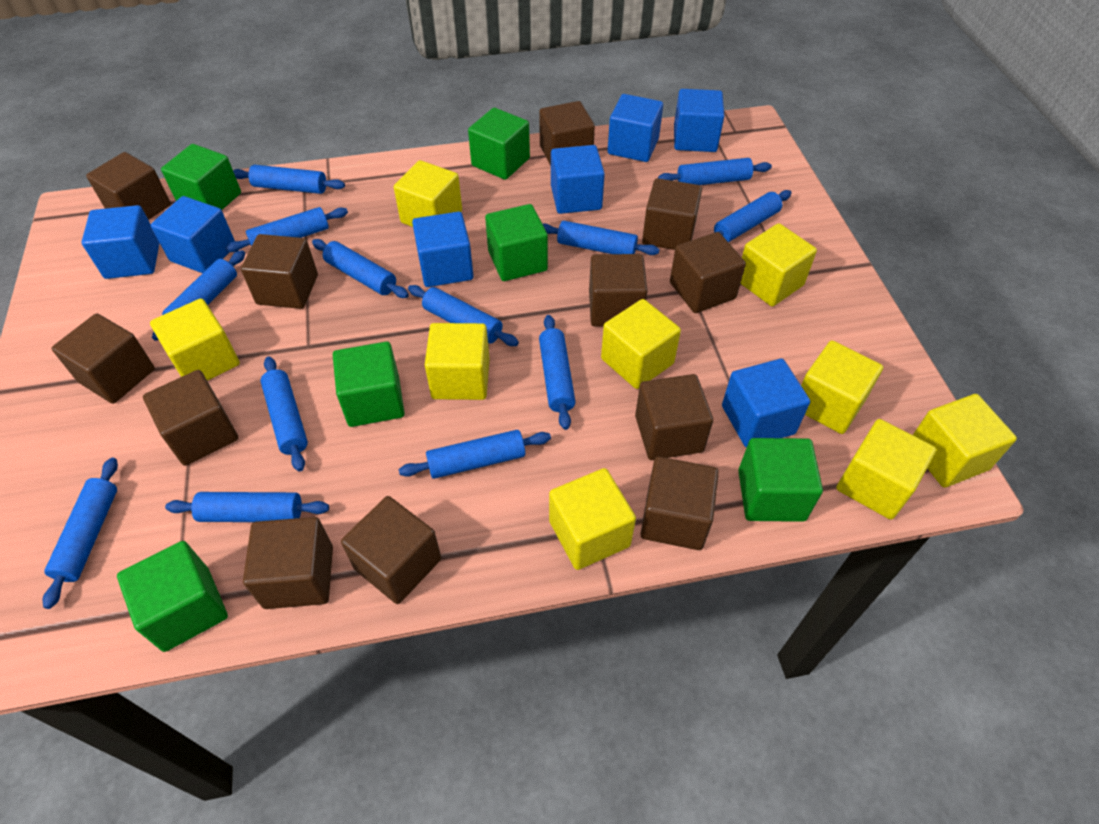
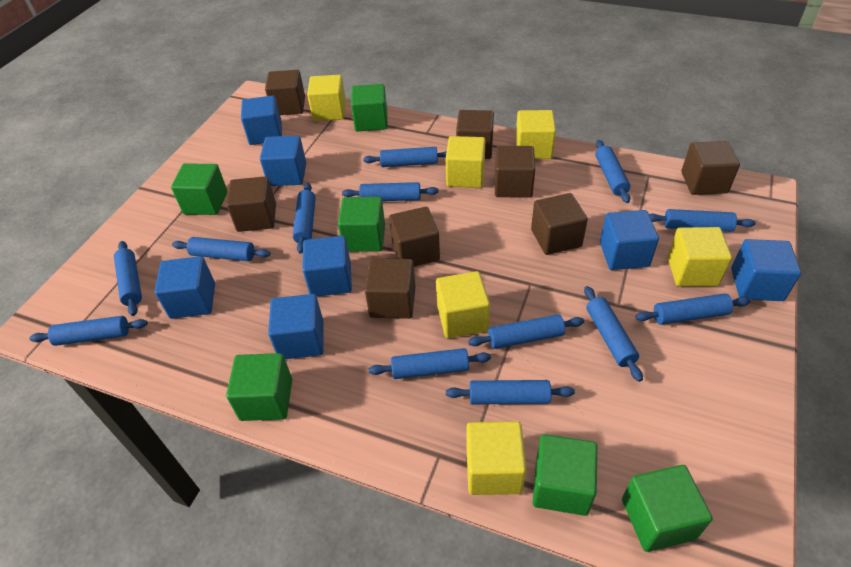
brown cube: 12 -> 8
yellow cube: 9 -> 6

